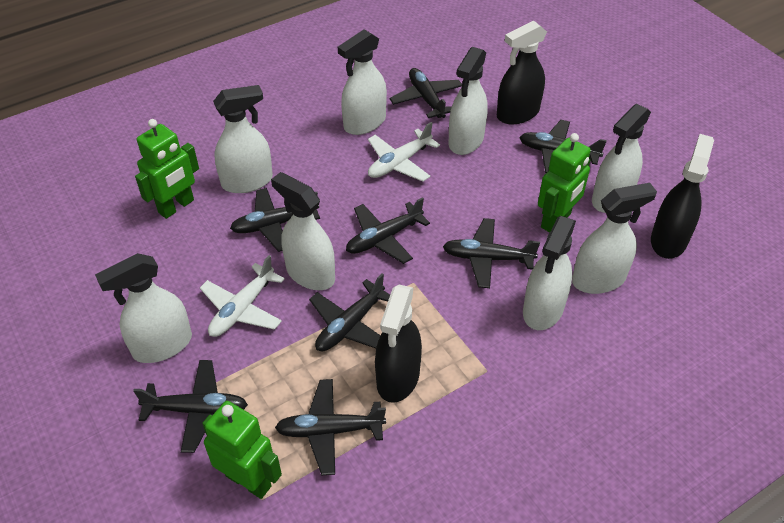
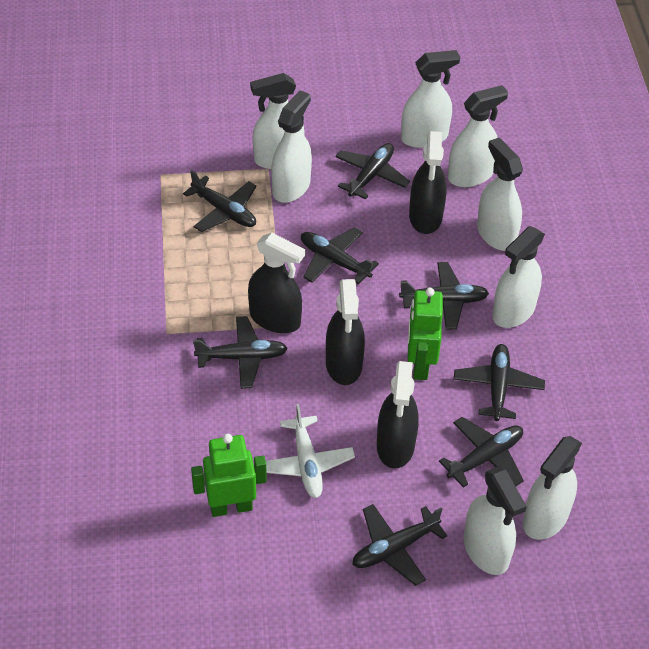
black spray bottle: 3 -> 4
green robot: 3 -> 2
white plane: 2 -> 1

